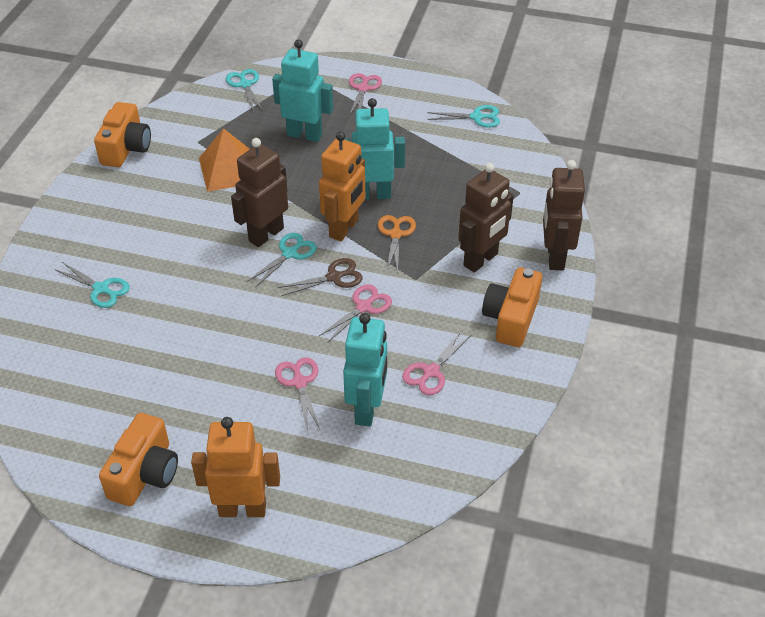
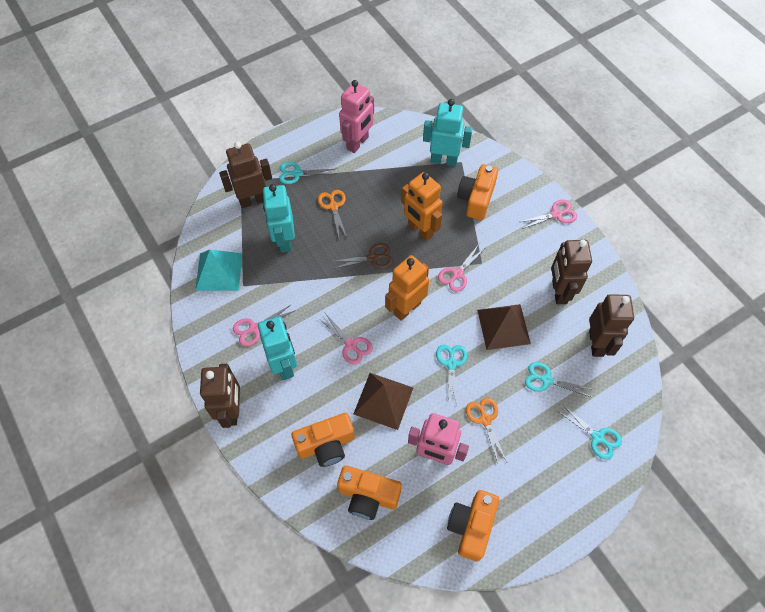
brown pyramid: 0 -> 2
brown robot: 3 -> 4
orange camera: 3 -> 4
orange pyramid: 1 -> 0
orange scissors: 1 -> 2
pink robot: 0 -> 2
turquoise pyramid: 0 -> 1

